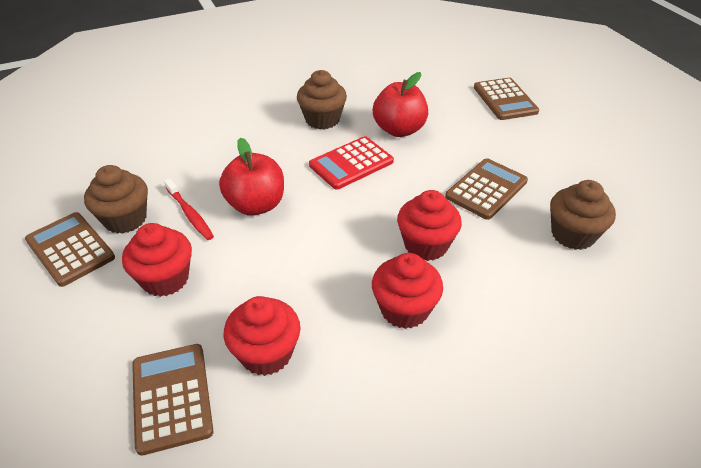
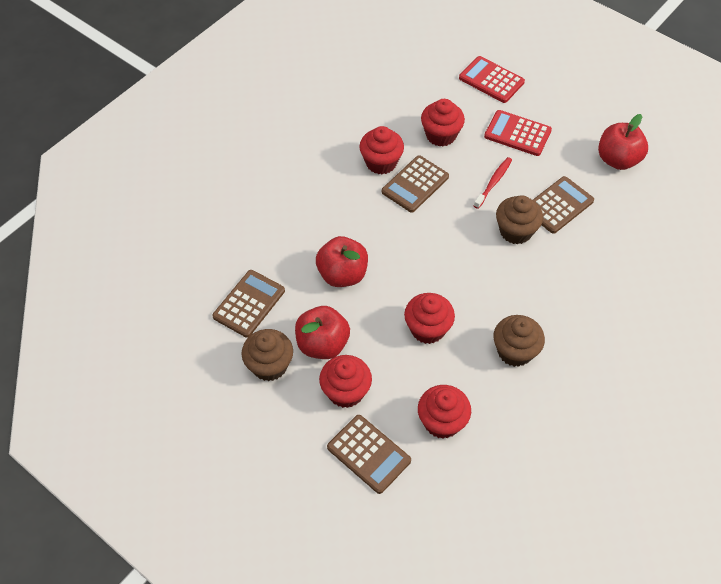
red apple: 2 -> 3
red calculator: 1 -> 2
red cupcake: 4 -> 5

